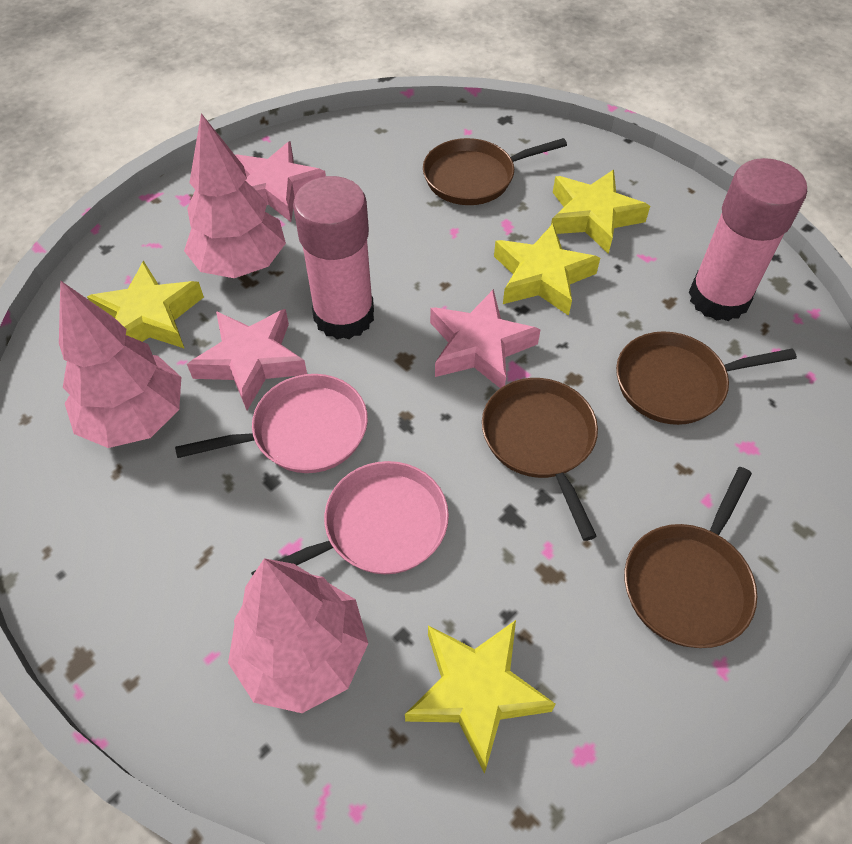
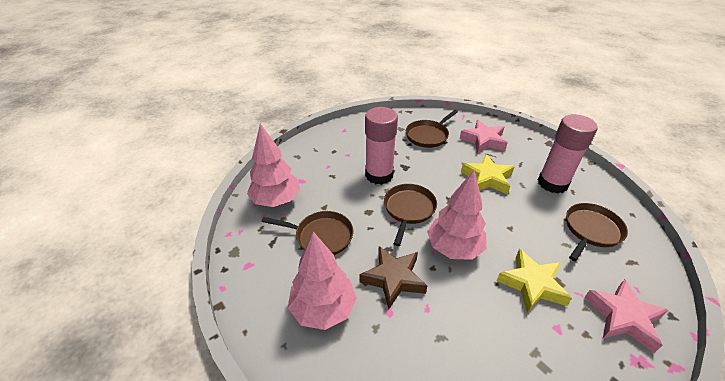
brown star: 0 -> 1
pink pan: 2 -> 0
pink star: 3 -> 2
yellow star: 4 -> 2

